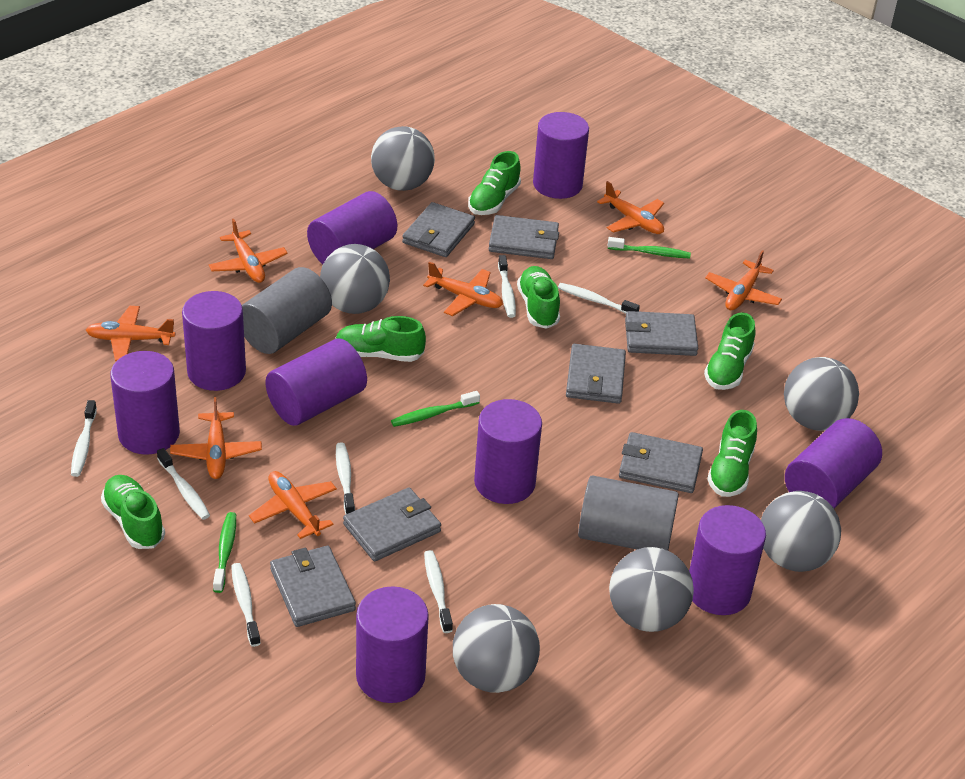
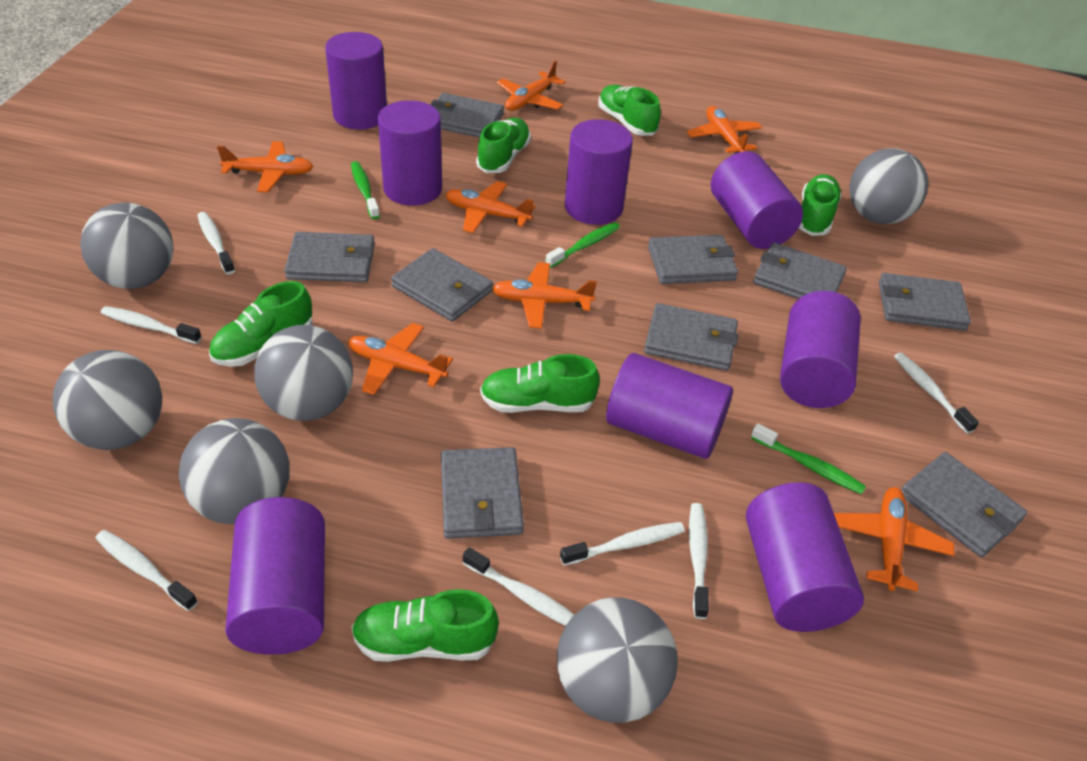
grey cylinder: 2 -> 0
grey wallet: 7 -> 9
purple cylinder: 9 -> 8

